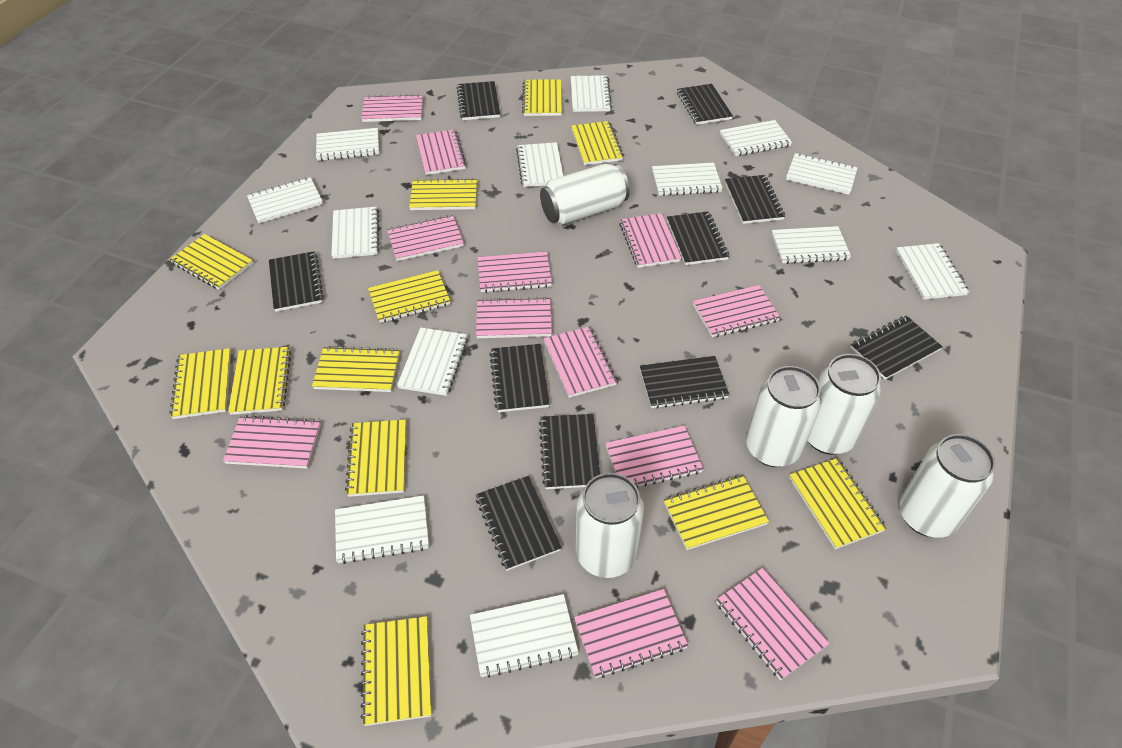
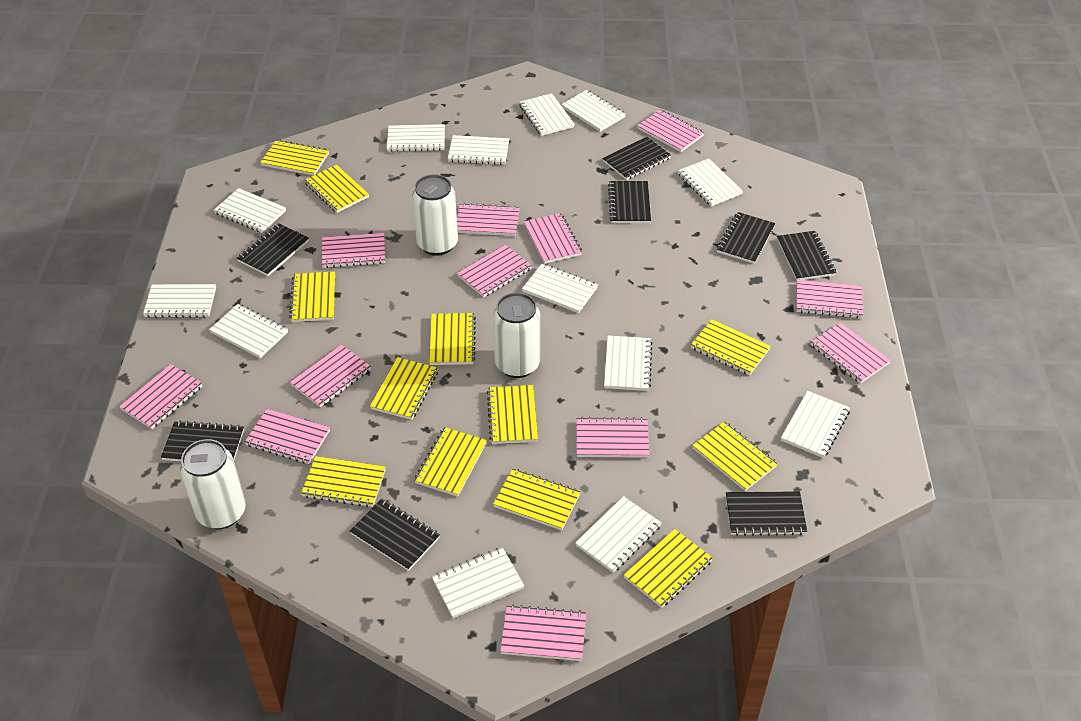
black notebook: 10 -> 8
white can: 5 -> 3

